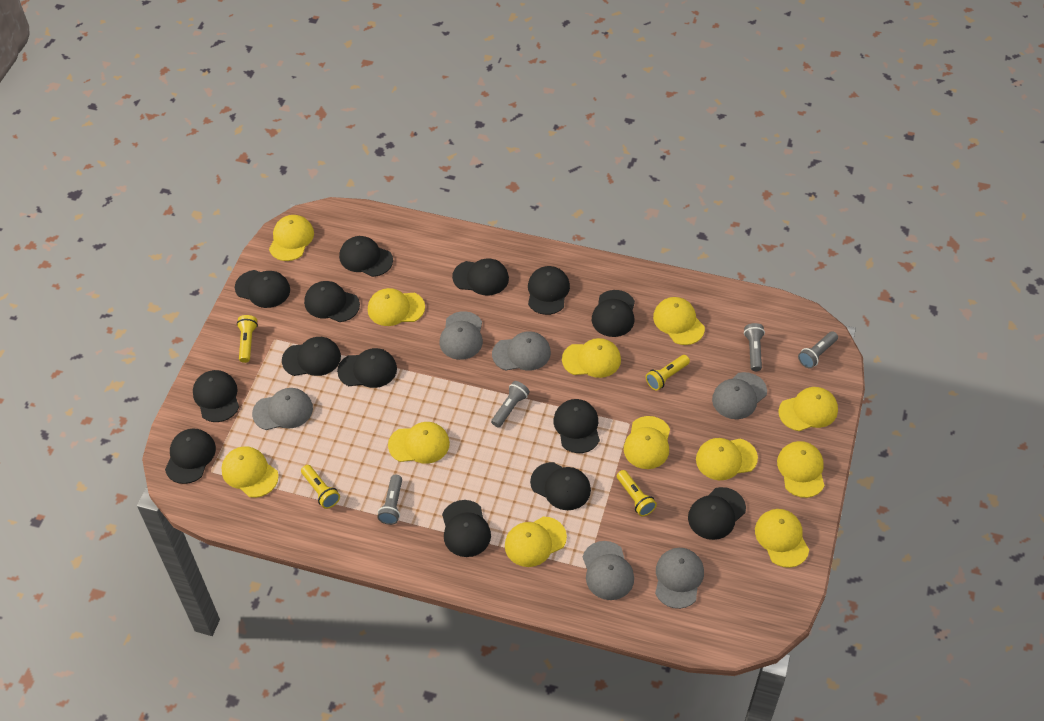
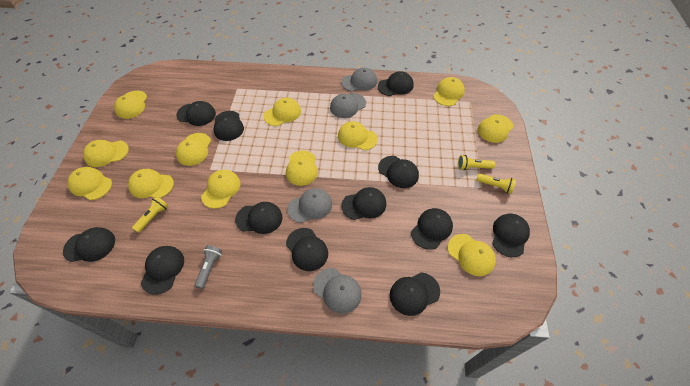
black cap: 14 -> 12
grey cap: 6 -> 4
grey flashlight: 4 -> 1
yellow flashlight: 4 -> 3

